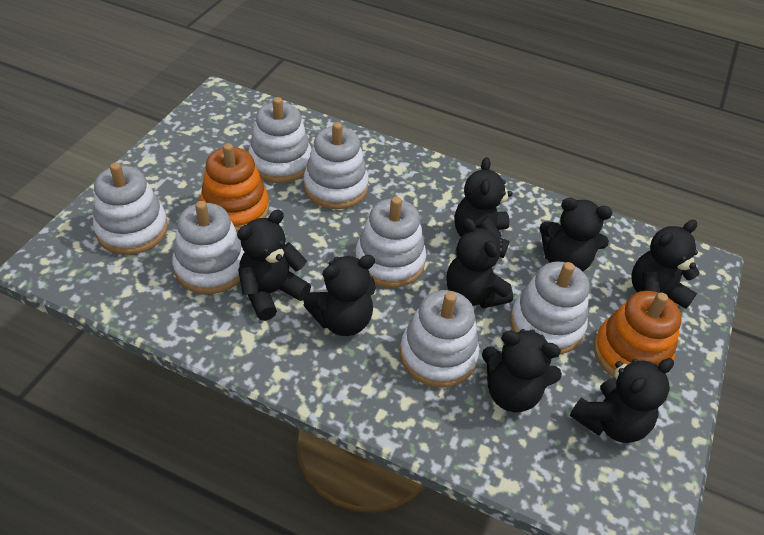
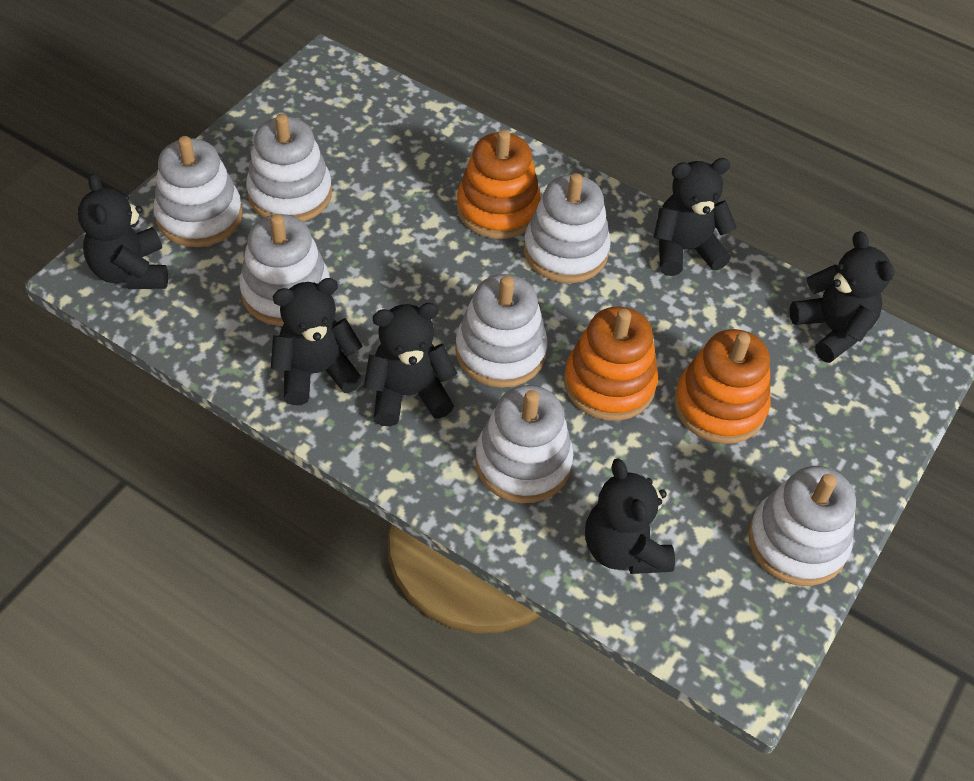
black teddy bear: 8 -> 6
orange stacking toy: 2 -> 3

